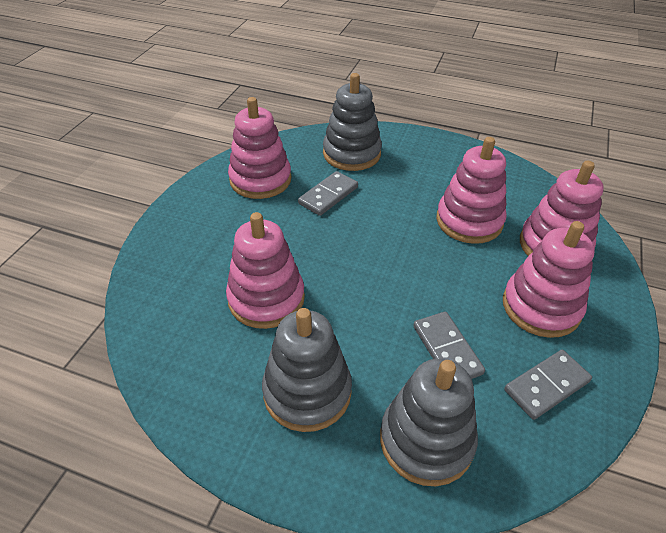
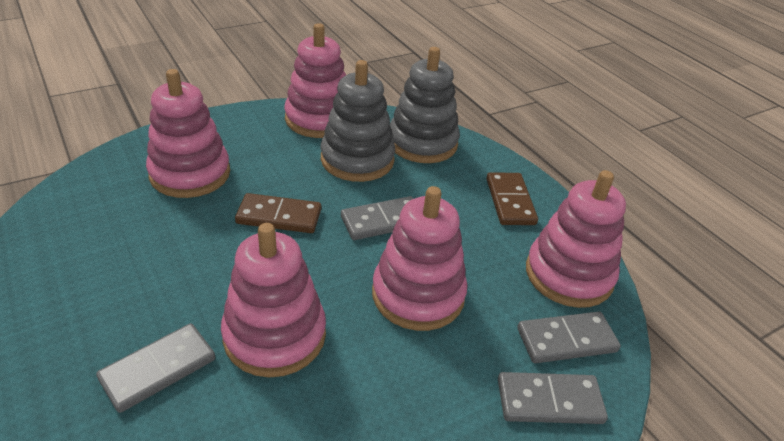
brown domino: 0 -> 2
grey domino: 3 -> 4
grey stacking toy: 3 -> 2

